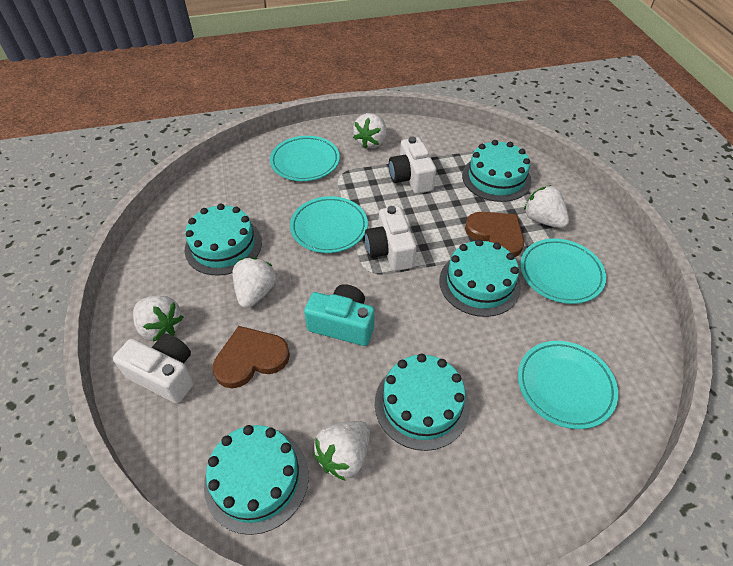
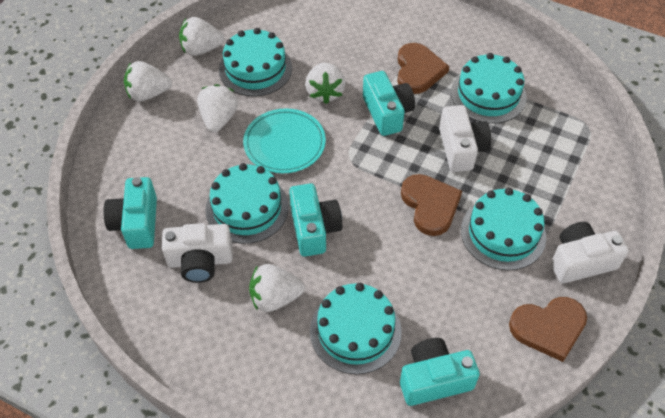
brown heart: 2 -> 3
turquoise camera: 1 -> 4
turquoise plate: 4 -> 1

